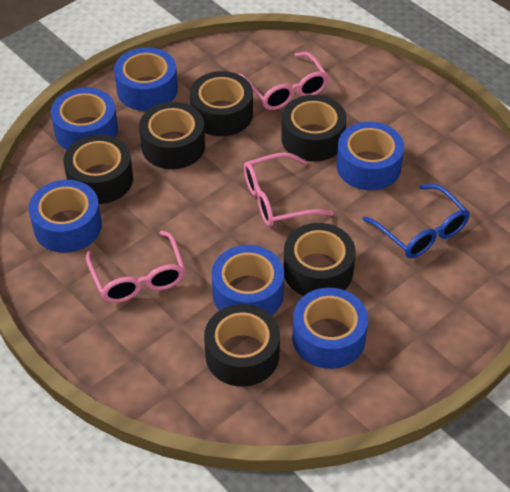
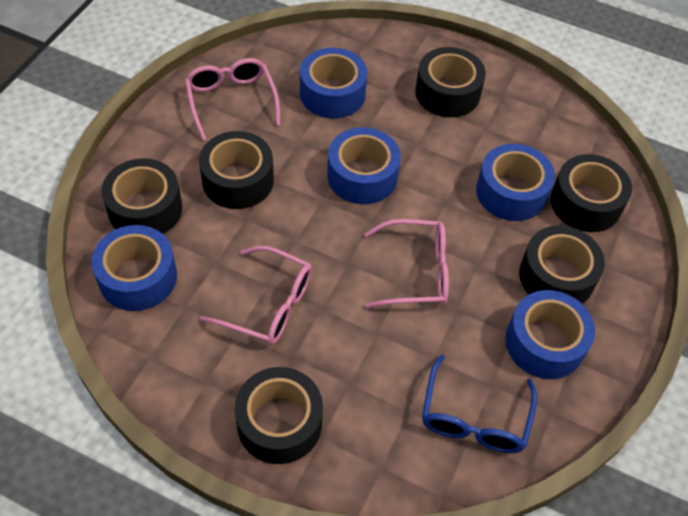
blue tape: 6 -> 5

